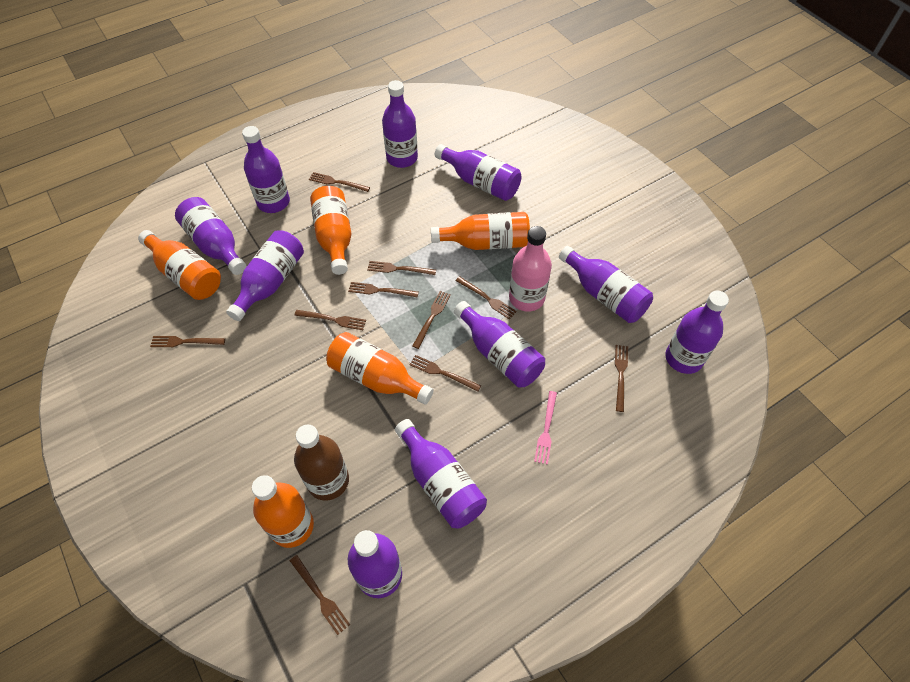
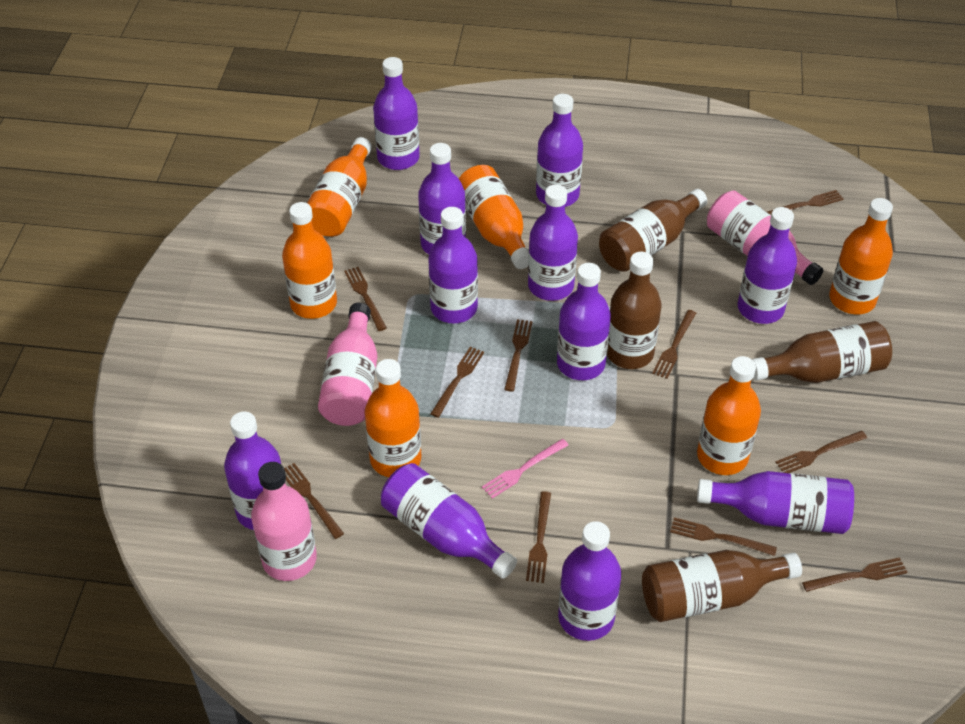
brown bottle: 1 -> 4
orange bottle: 5 -> 6
pink bottle: 1 -> 3
purple bottle: 10 -> 11

